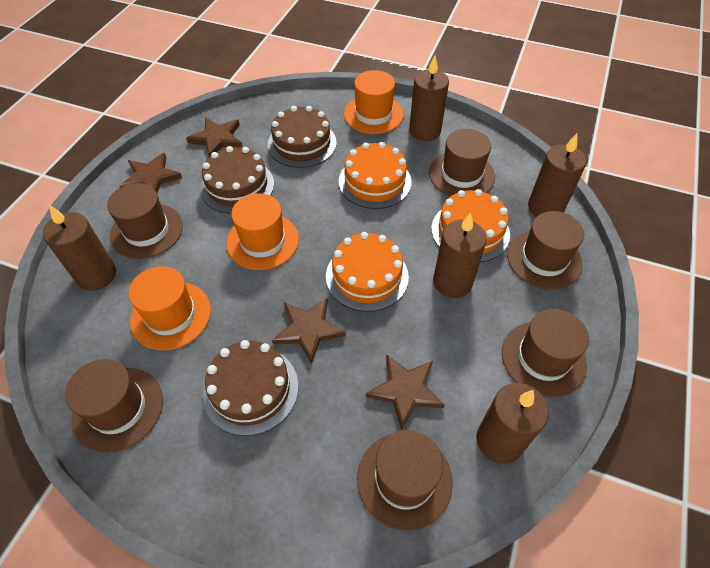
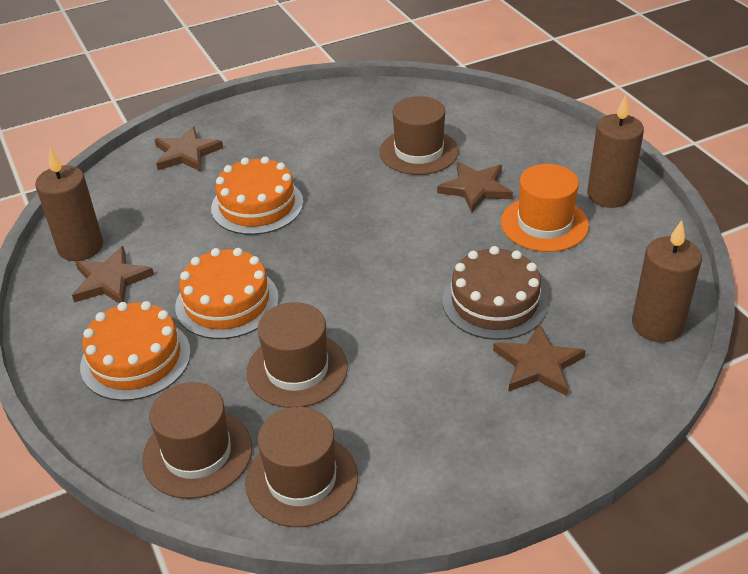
brown cake: 3 -> 1
brown candle: 5 -> 3
brown hat: 6 -> 4
orange hat: 3 -> 1

